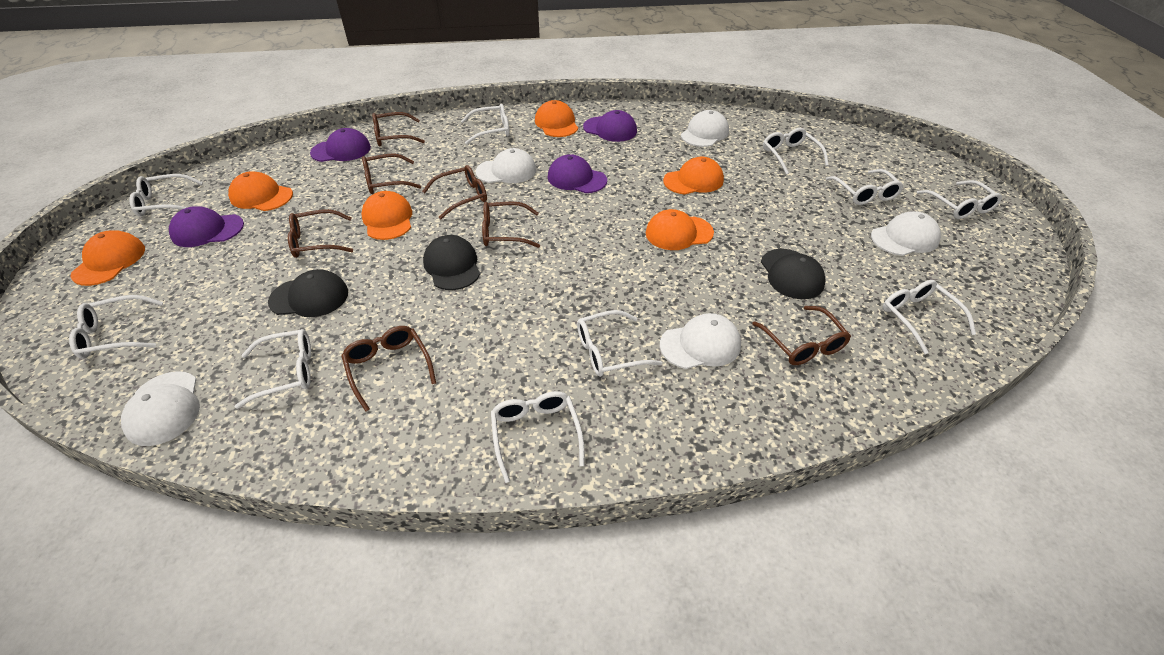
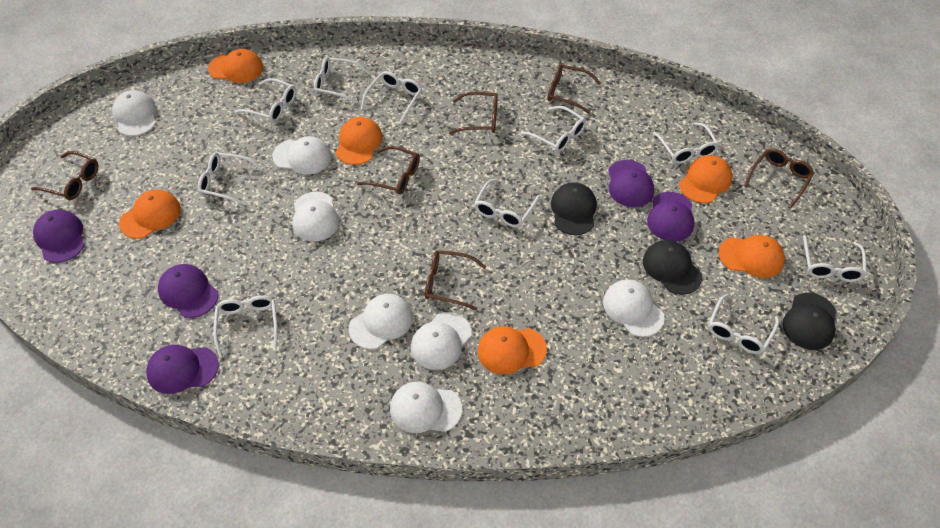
brown glasses: 7 -> 6
purple cap: 4 -> 5
white cap: 5 -> 7

